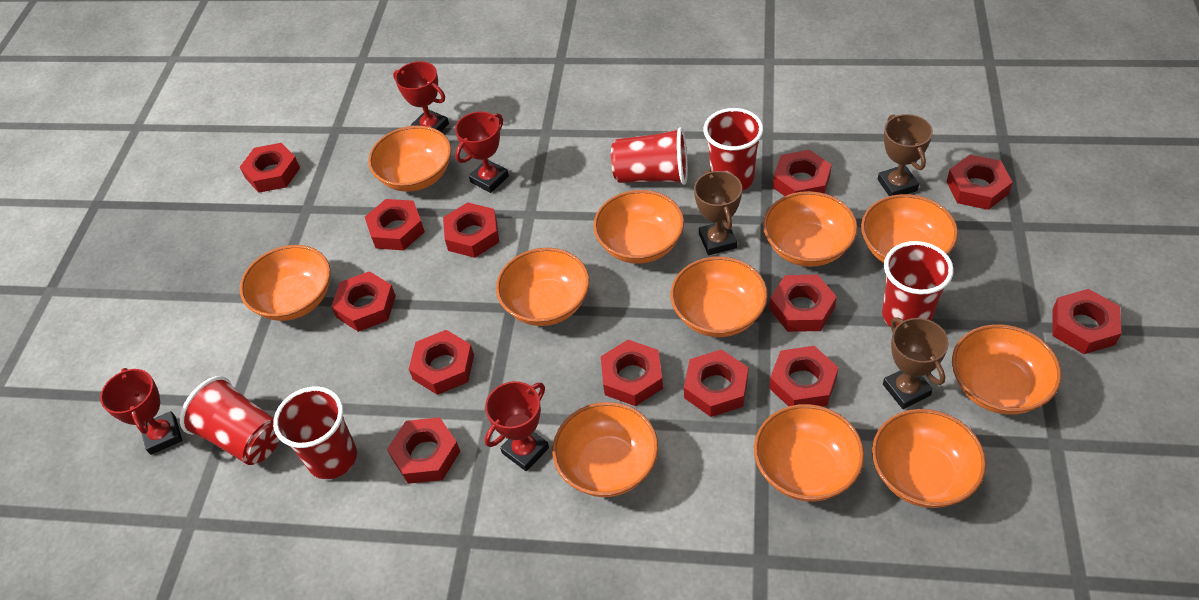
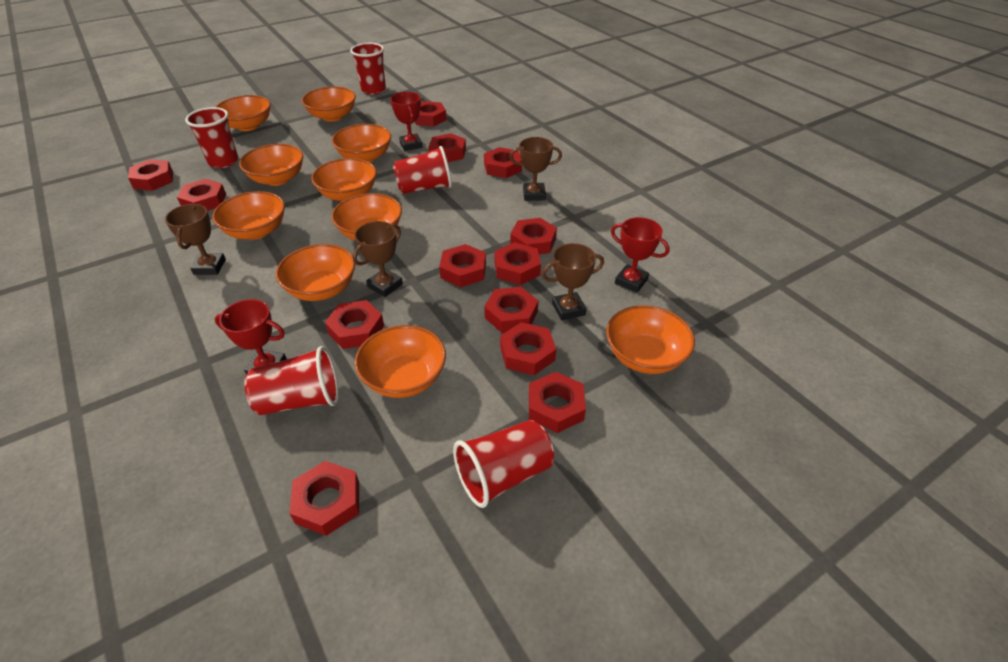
brown trophy: 3 -> 4
orange bowl: 11 -> 10
red trophy: 4 -> 3

